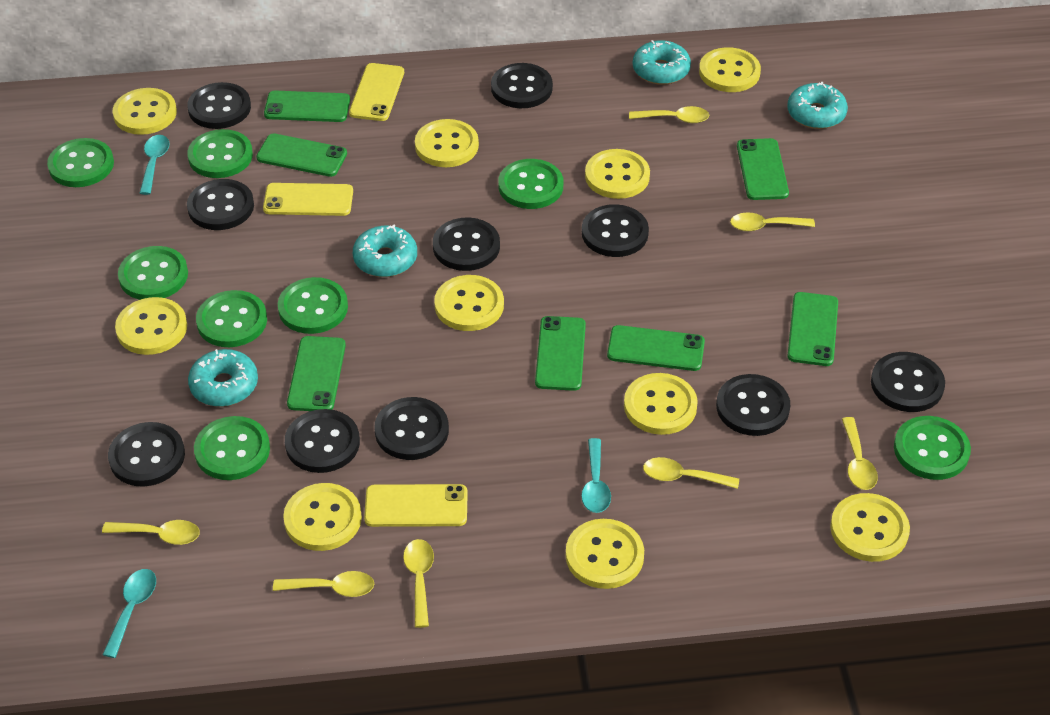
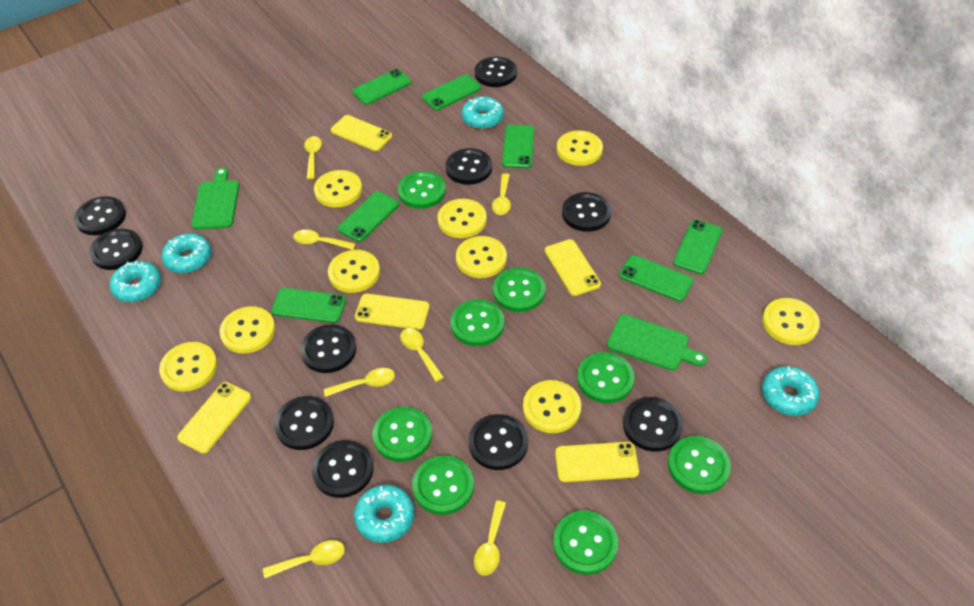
green cutting board: 0 -> 2
turquoise donut: 4 -> 5
turquoise spoon: 3 -> 0
yellow button: 10 -> 9
yellow phone: 3 -> 5

